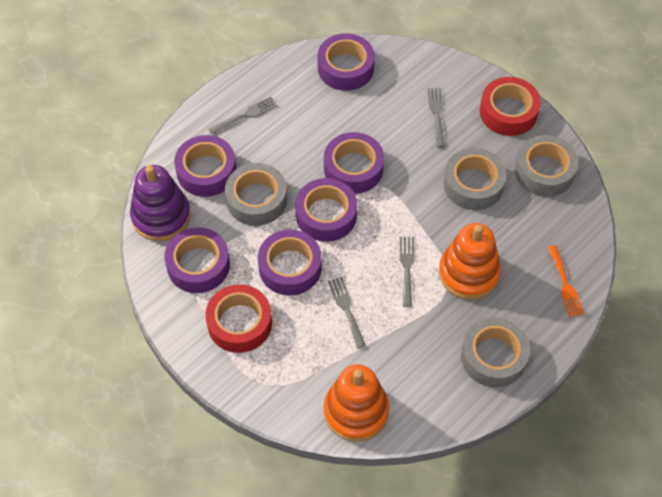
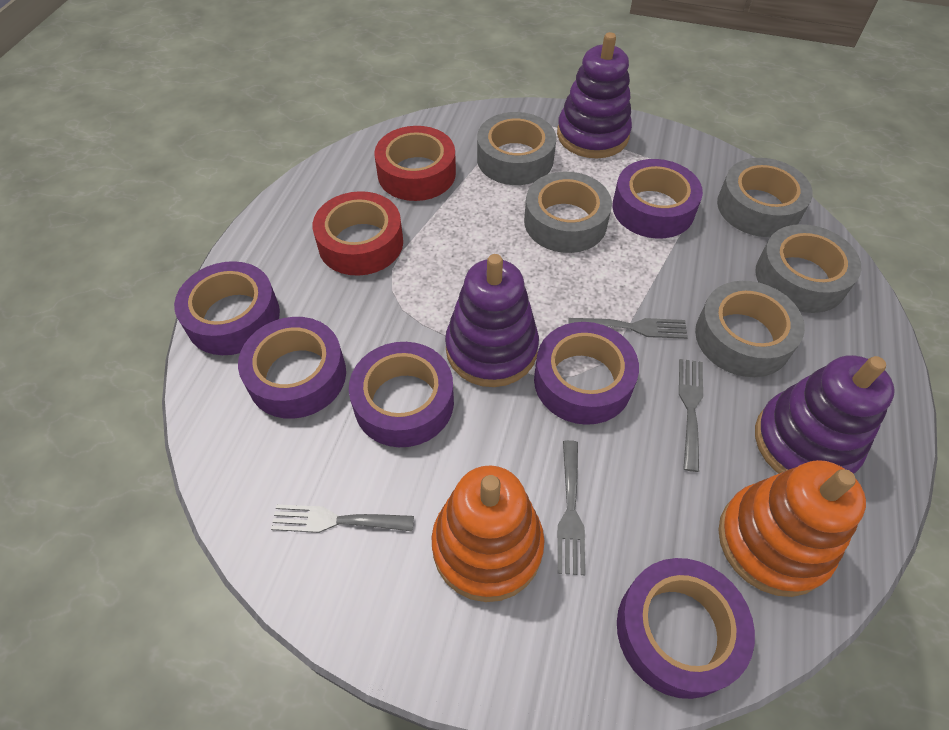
grey tape: 4 -> 5
orange fork: 1 -> 0
purple stacking toy: 1 -> 3

